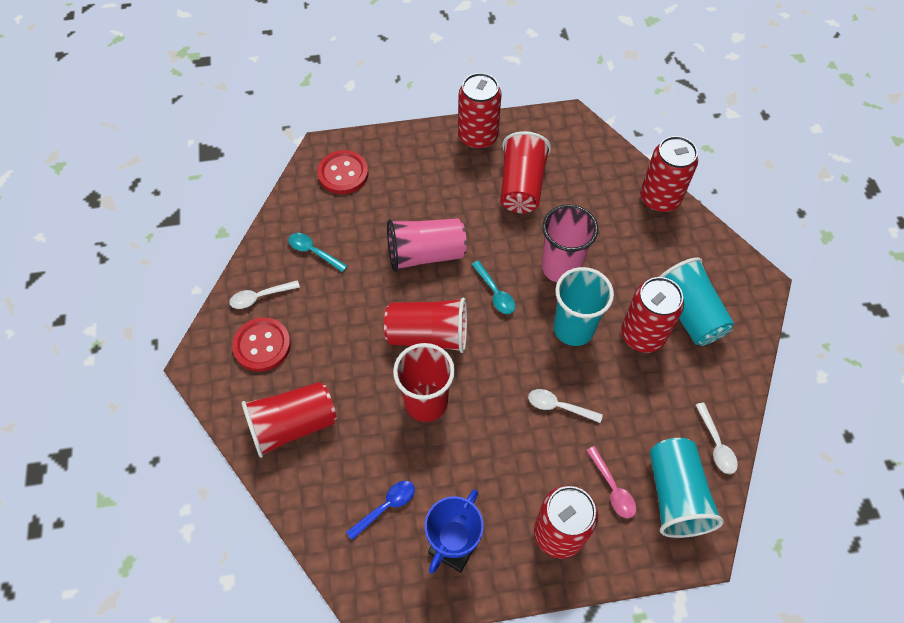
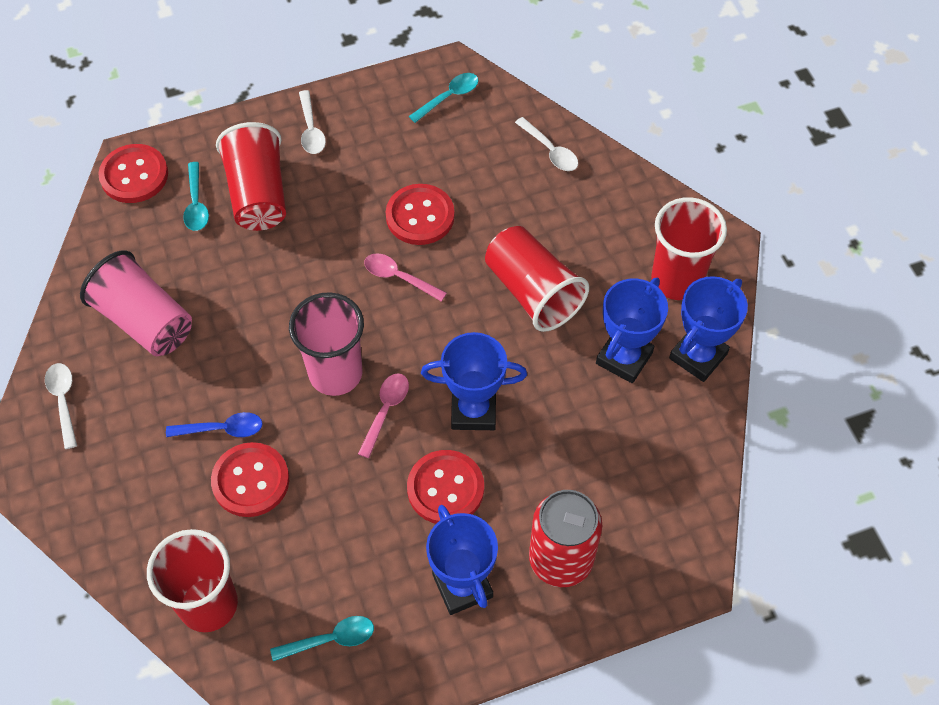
blue trophy: 1 -> 4
pink spoon: 1 -> 2
red button: 2 -> 4
red can: 4 -> 1
turquoise cup: 3 -> 0
turquoise spoon: 2 -> 3

